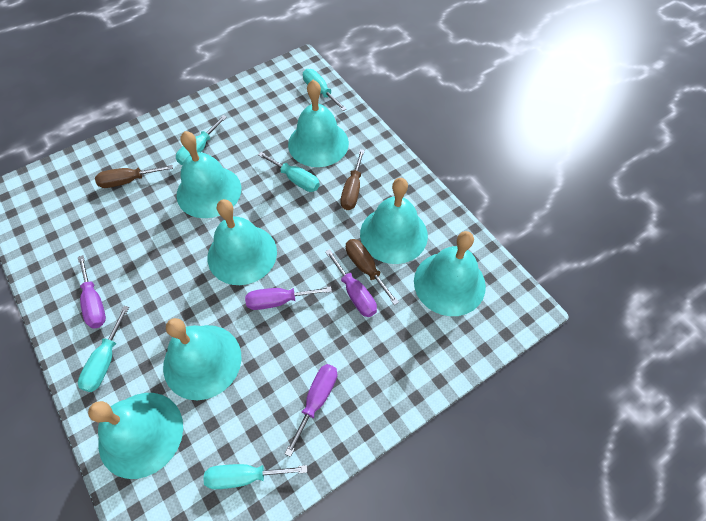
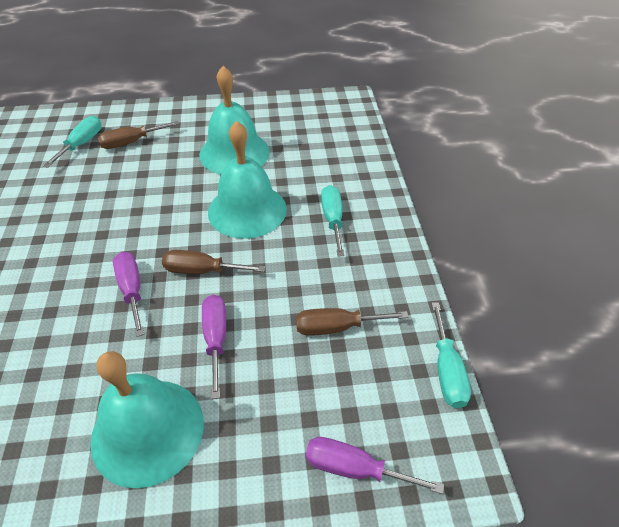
purple screwdriver: 4 -> 3
turquoise bell: 7 -> 3
turquoise screwdriver: 5 -> 3

